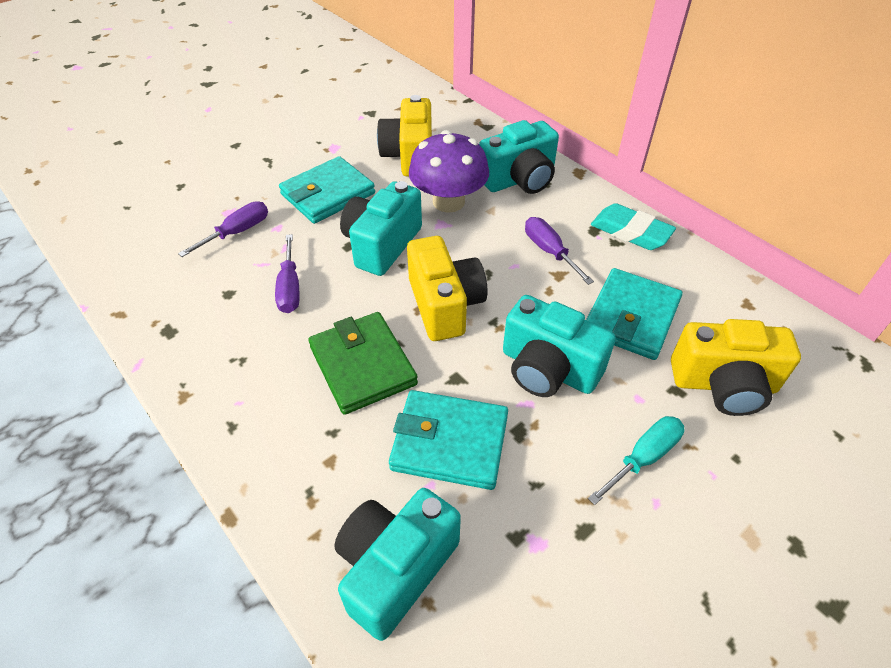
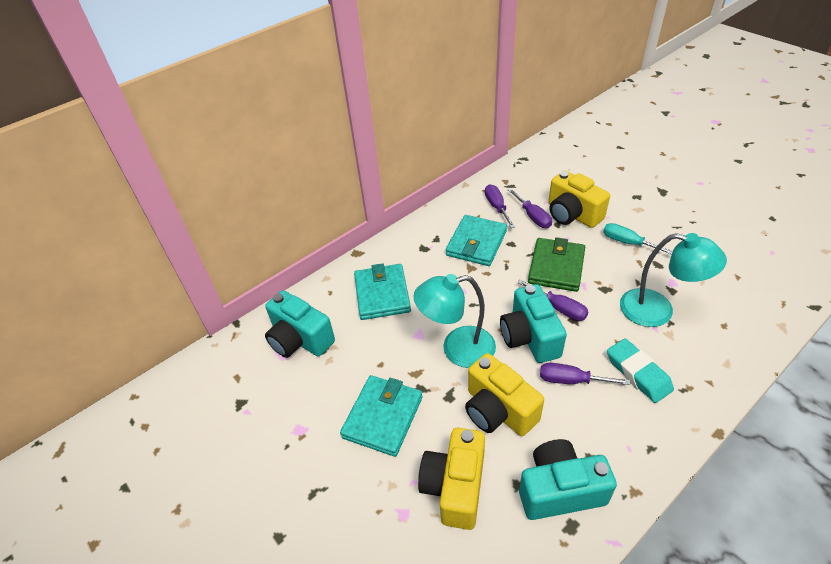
purple mushroom: 1 -> 0
purple screwdriver: 3 -> 4
turquoise camera: 4 -> 3
turquoise lamp: 0 -> 2

